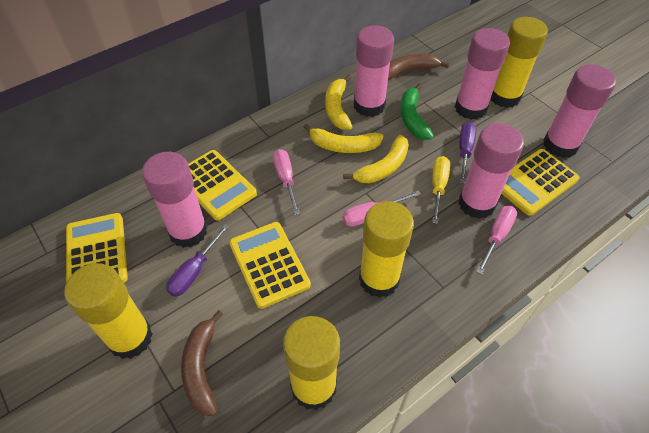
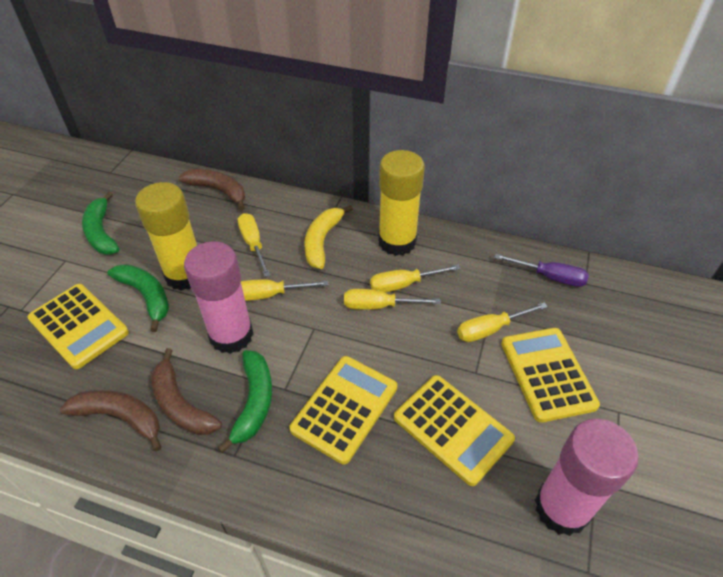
brown banana: 2 -> 3
green banana: 1 -> 3
pink glue stick: 5 -> 2
pink screwdriver: 3 -> 0
purple screwdriver: 2 -> 1
yellow banana: 3 -> 1
yellow glue stick: 4 -> 2
yellow screwdriver: 1 -> 5

